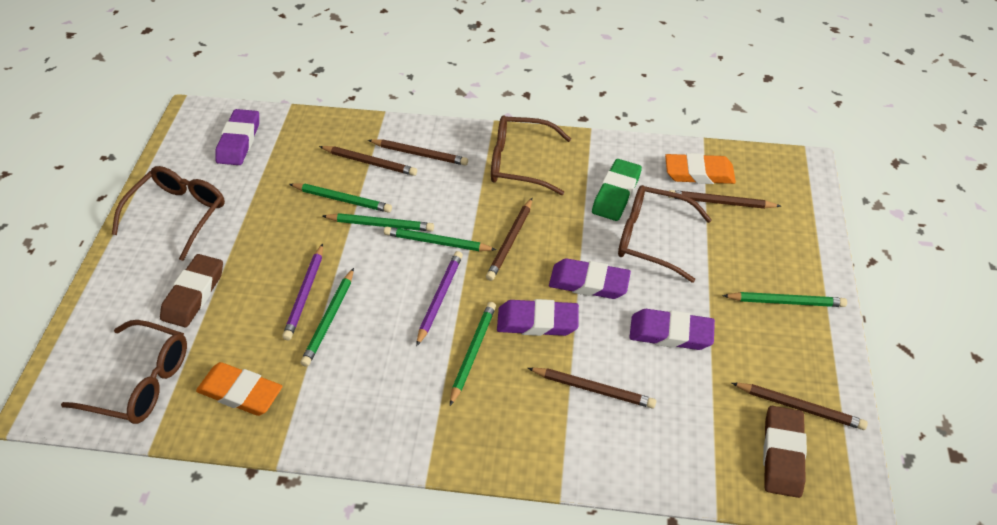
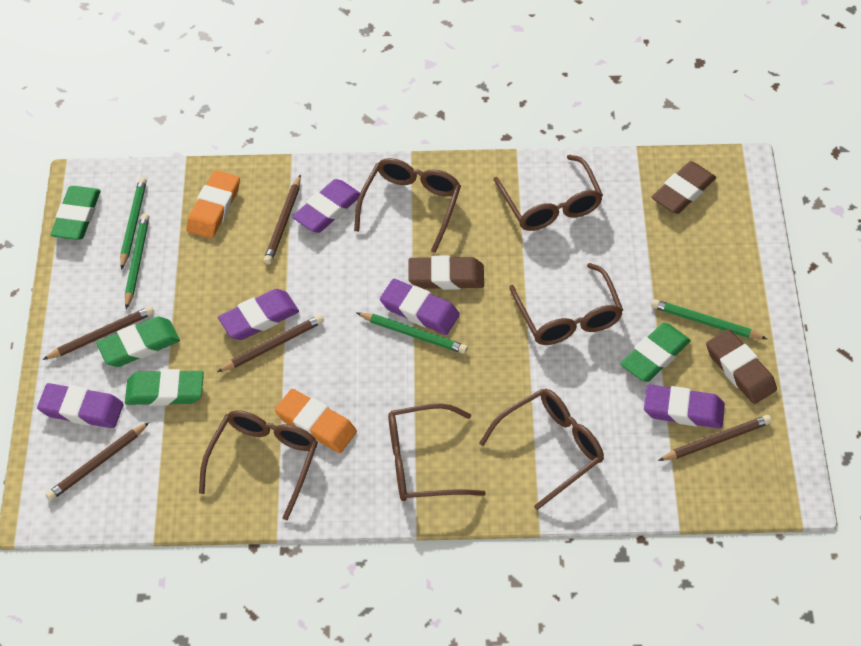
brown eraser: 2 -> 3
brown glasses: 4 -> 6
brown pencil: 6 -> 5
green eraser: 1 -> 4
green pencil: 6 -> 4
purple eraser: 4 -> 5
purple pencil: 2 -> 0

